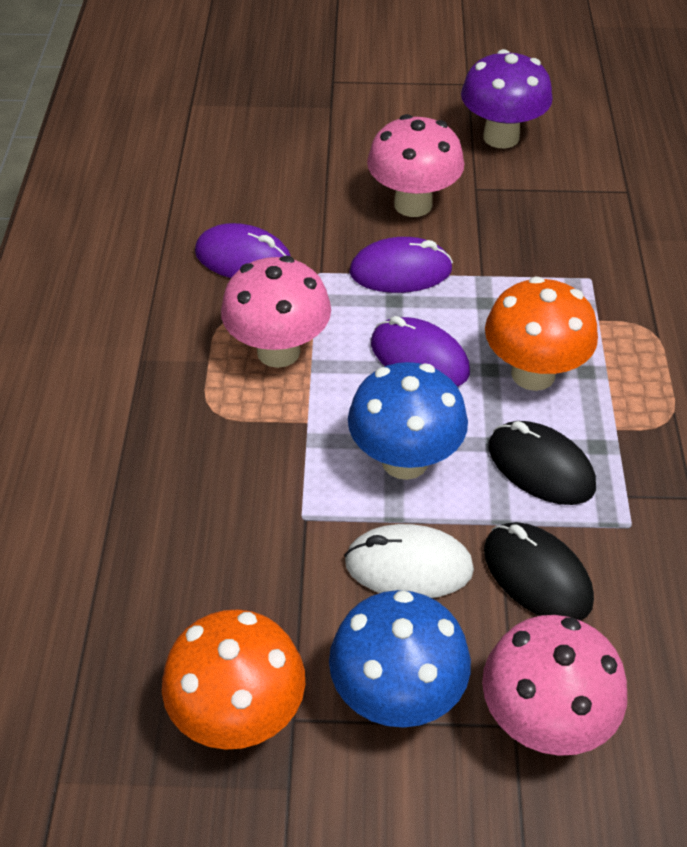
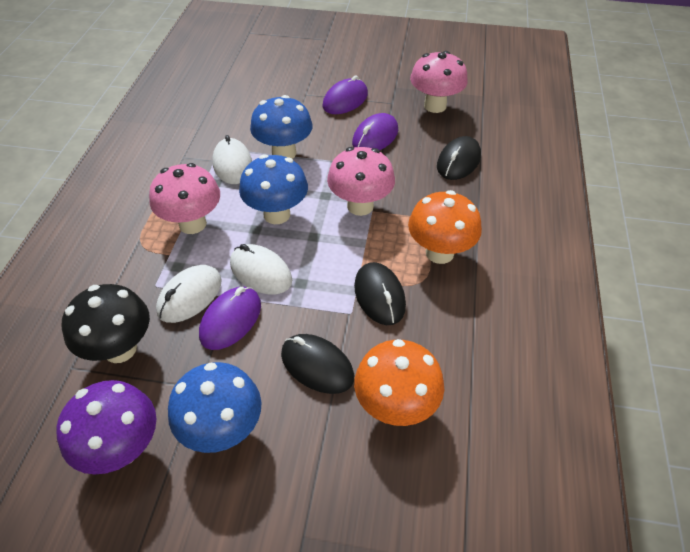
black mouse: 2 -> 3
black mushroom: 0 -> 1
blue mushroom: 2 -> 3
white mouse: 1 -> 3

